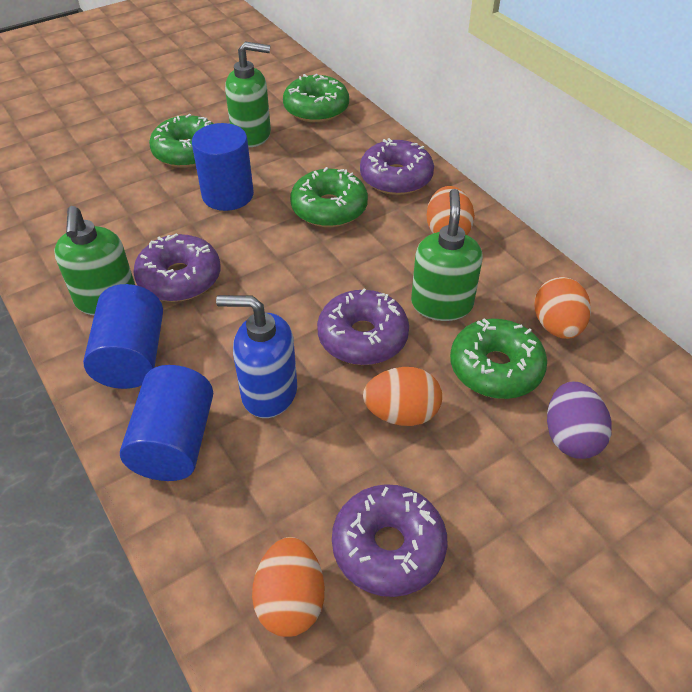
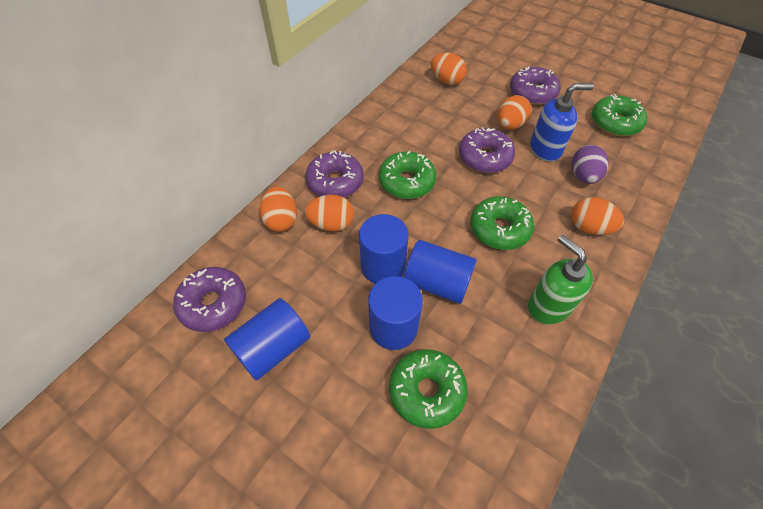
blue cylinder: 3 -> 4
green soap dispenser: 3 -> 1
orange egg: 4 -> 5

